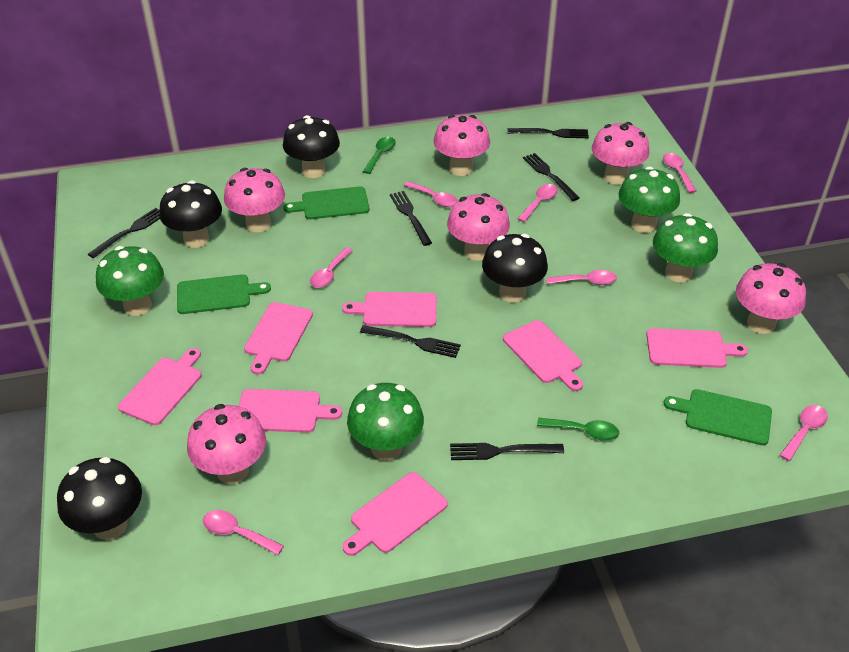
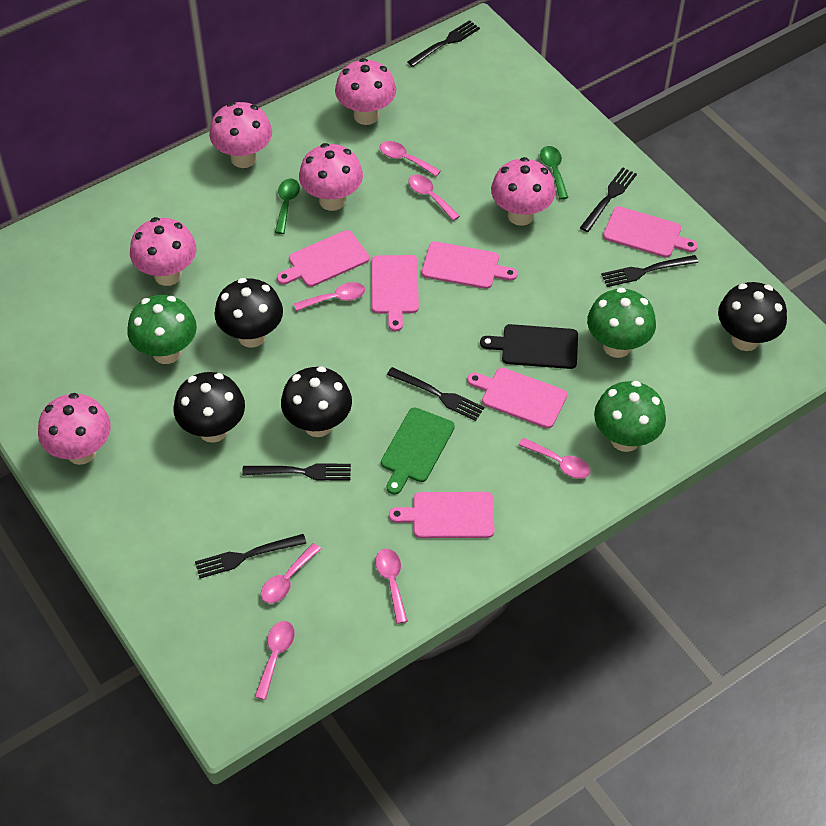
black cutting board: 0 -> 1
green cutting board: 3 -> 1
green mushroom: 4 -> 3
pink cutting board: 7 -> 6

